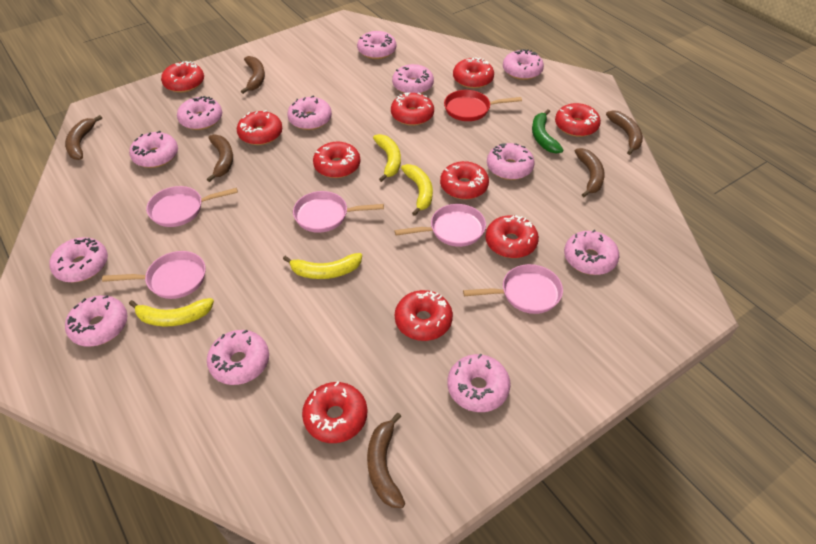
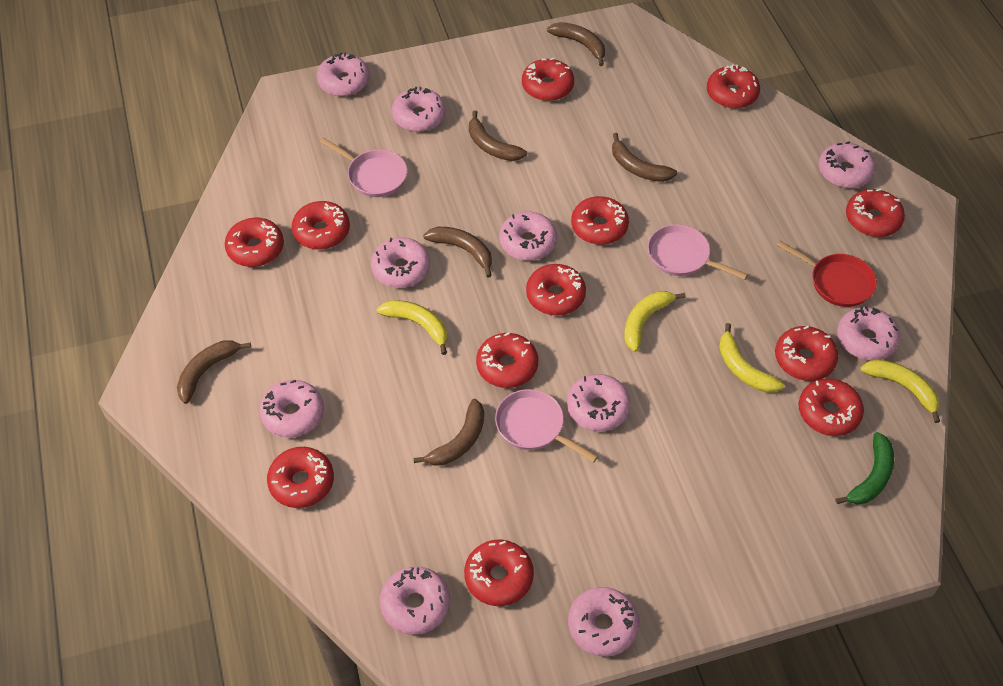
pink donut: 12 -> 10
pink pan: 5 -> 3
red donut: 10 -> 12

